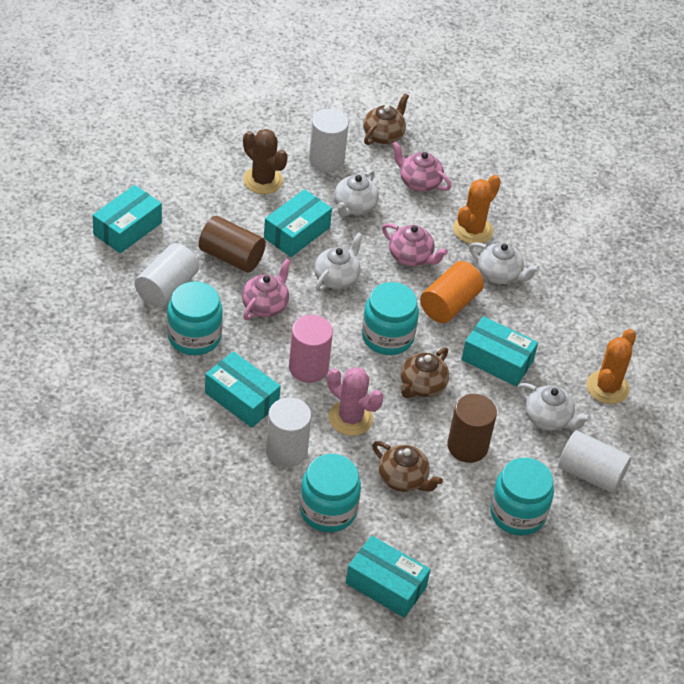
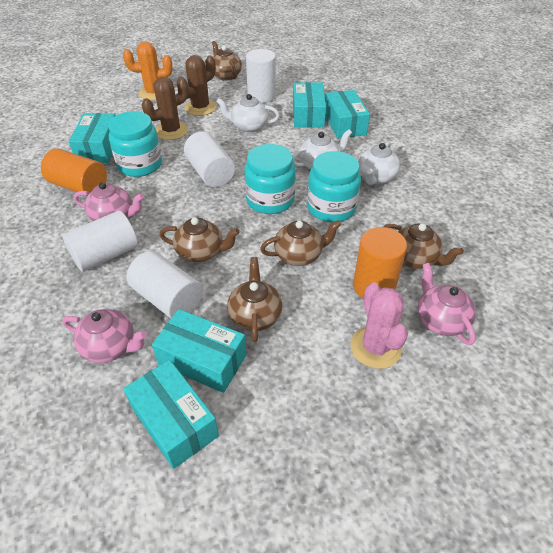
brown cactus: 1 -> 2
brown cylinder: 2 -> 0
brown teapot: 3 -> 5
orange cactus: 2 -> 1
orange cylinder: 1 -> 2
pink cylinder: 1 -> 0
turquoise jar: 4 -> 3
white teapot: 4 -> 3

